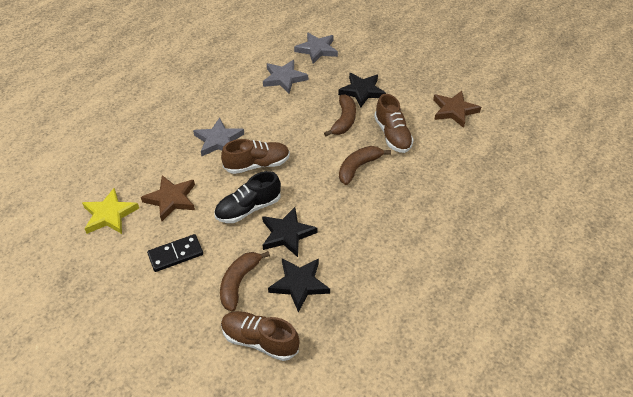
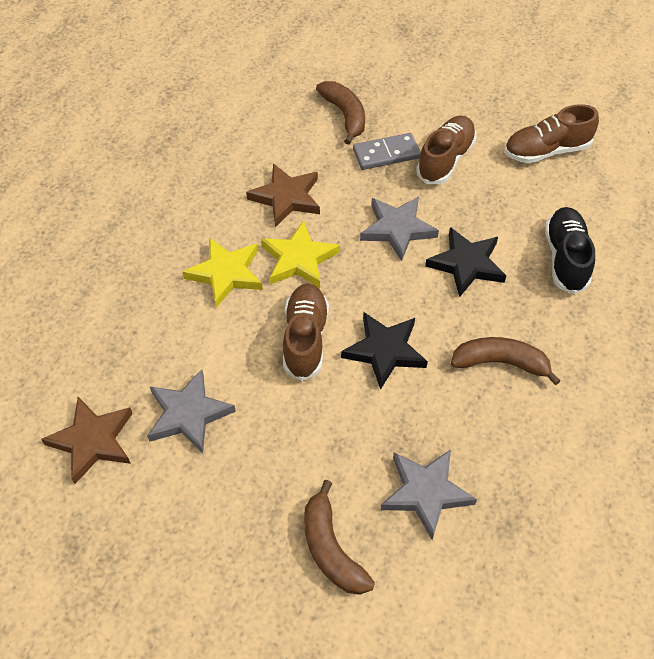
black domino: 1 -> 0
black star: 3 -> 2
grey domino: 0 -> 1
yellow star: 1 -> 2

